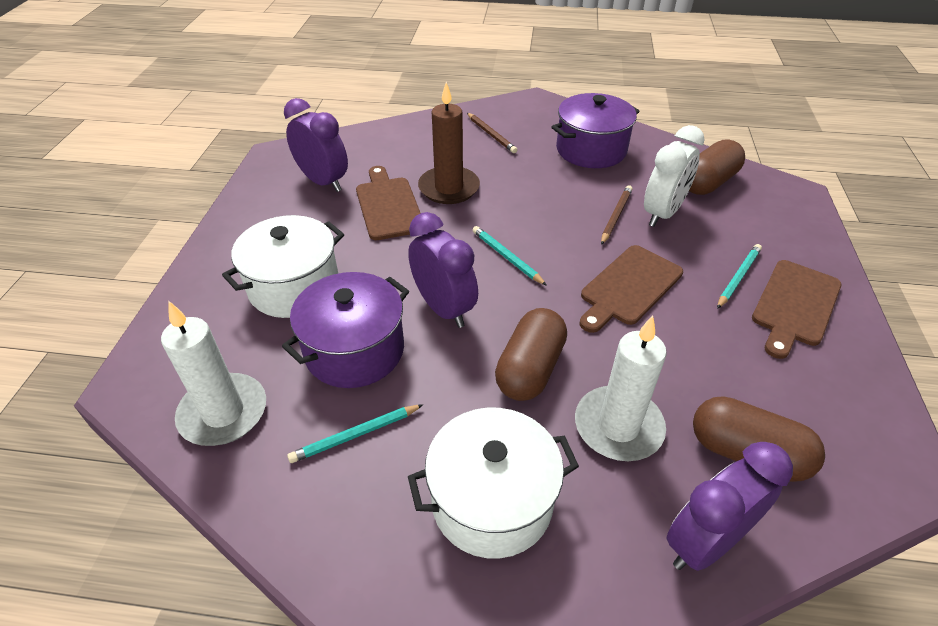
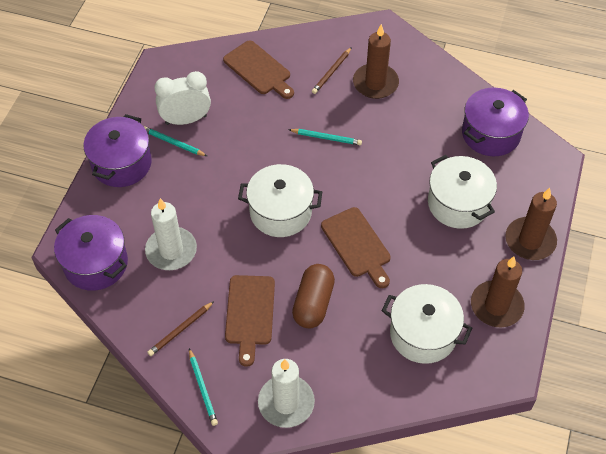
brown candle: 1 -> 3
brown capsule: 3 -> 1
purple clock: 3 -> 0
purple pot: 2 -> 3
white pot: 2 -> 3

